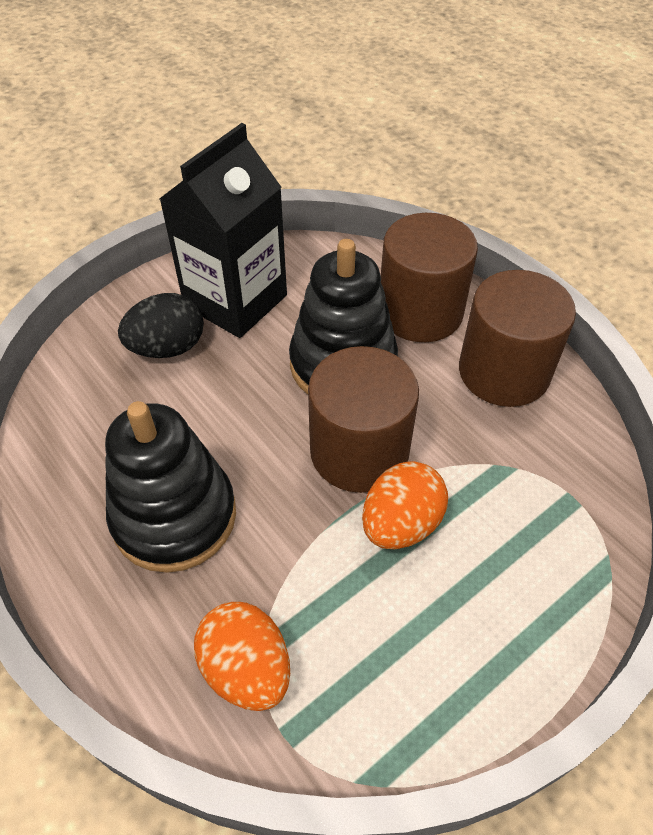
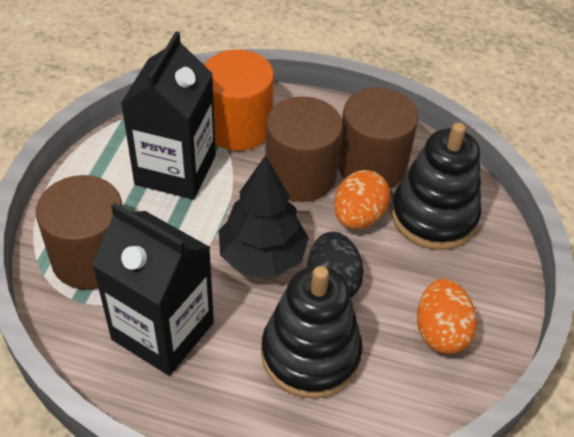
black carton: 1 -> 2
black tree: 0 -> 1
orange cylinder: 0 -> 1

